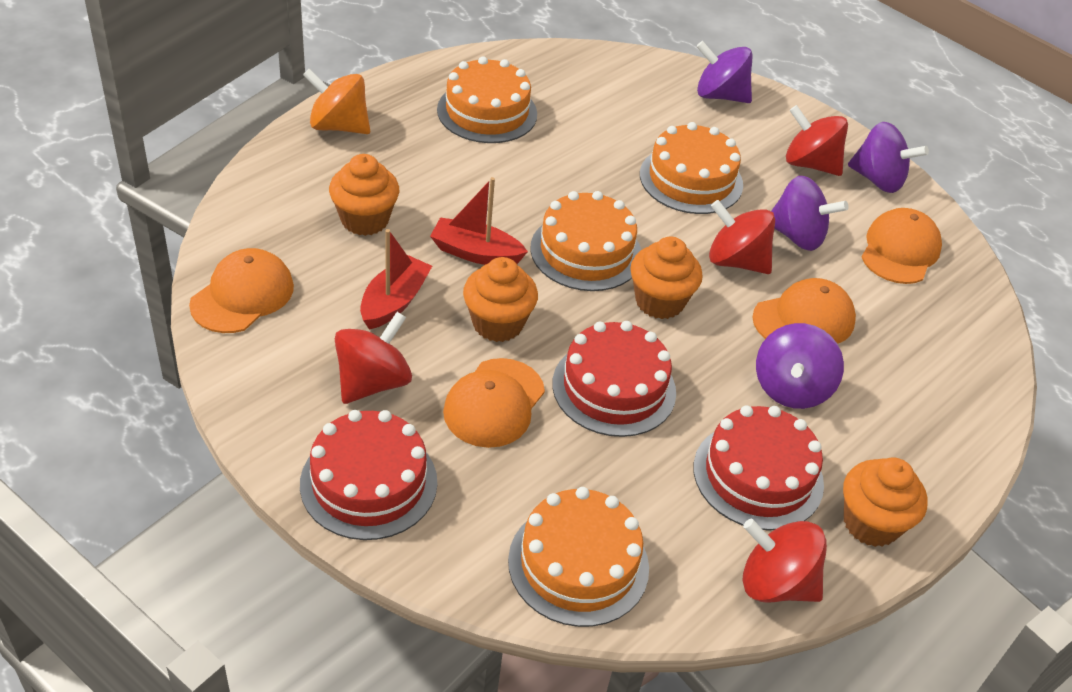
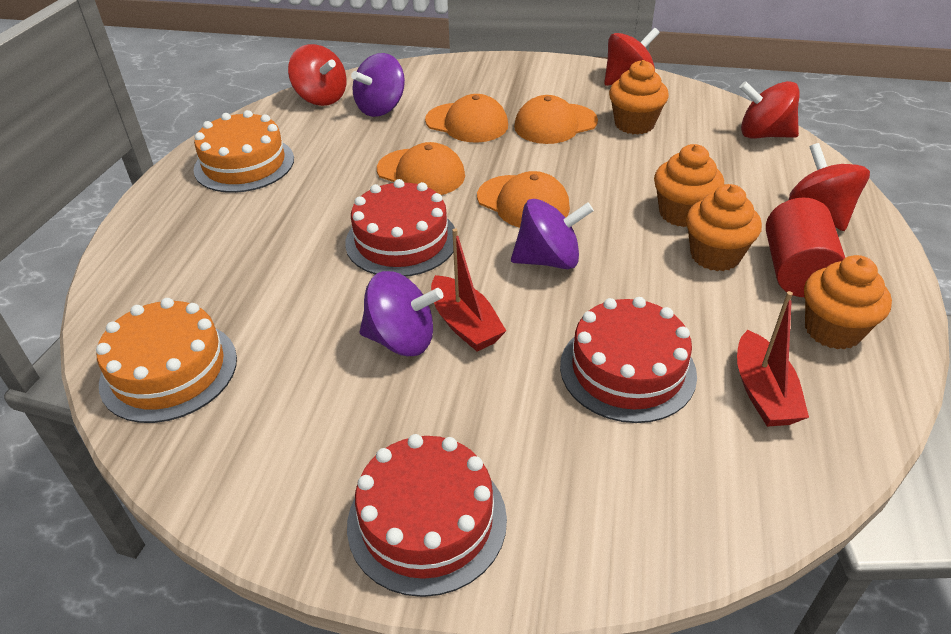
orange cake: 4 -> 2
orange spinning top: 1 -> 0
purple spinning top: 4 -> 3
red cylinder: 0 -> 1

